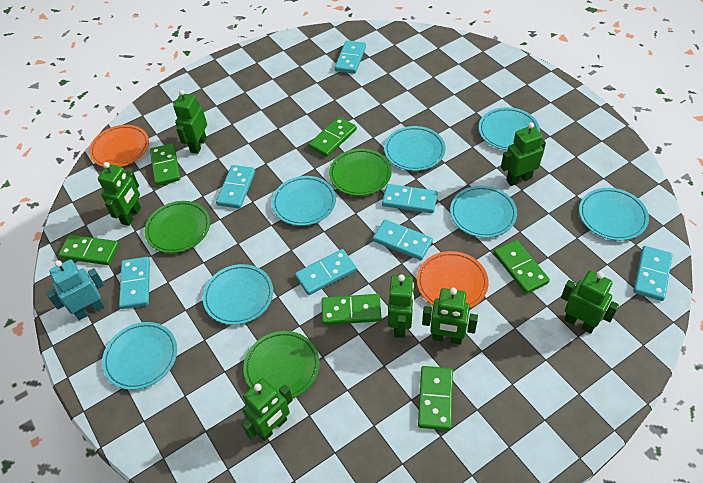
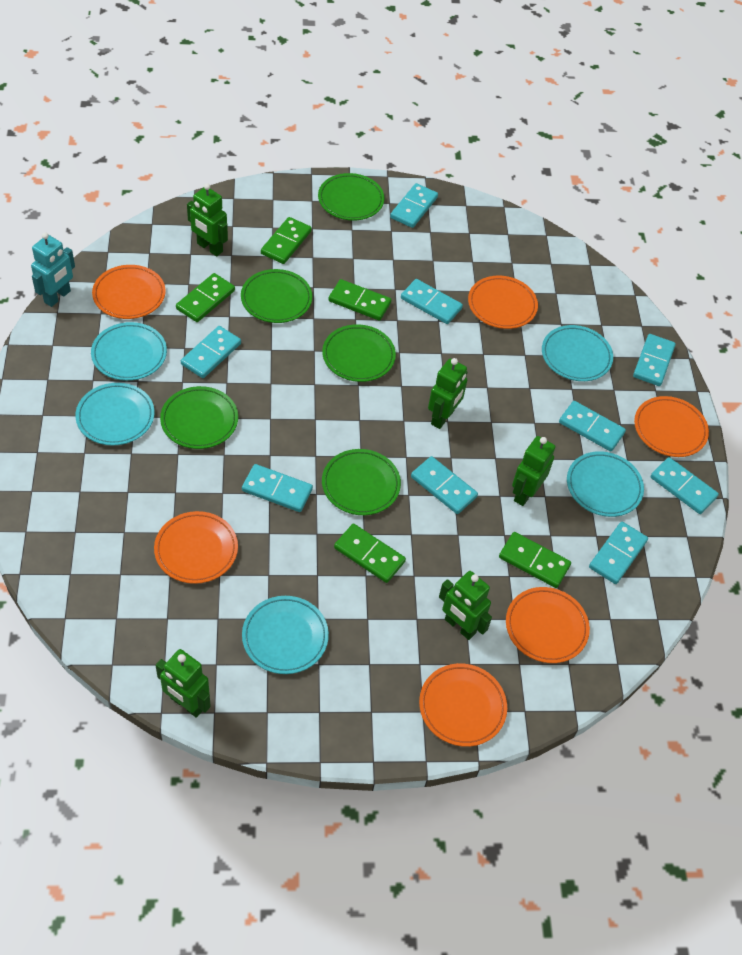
green domino: 6 -> 5
green plate: 3 -> 5
green robot: 7 -> 5
orange plate: 2 -> 6
turquoise domino: 7 -> 9
turquoise plate: 7 -> 5

